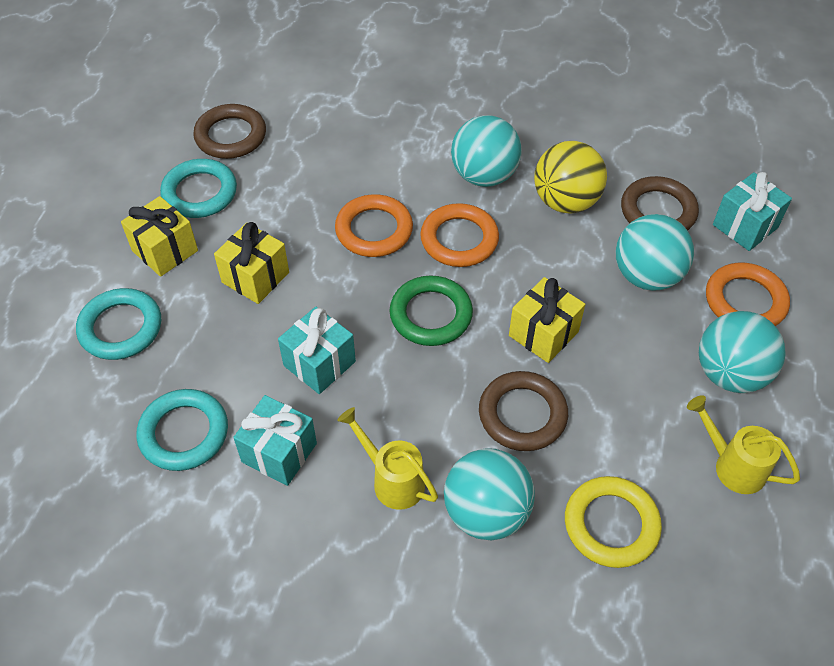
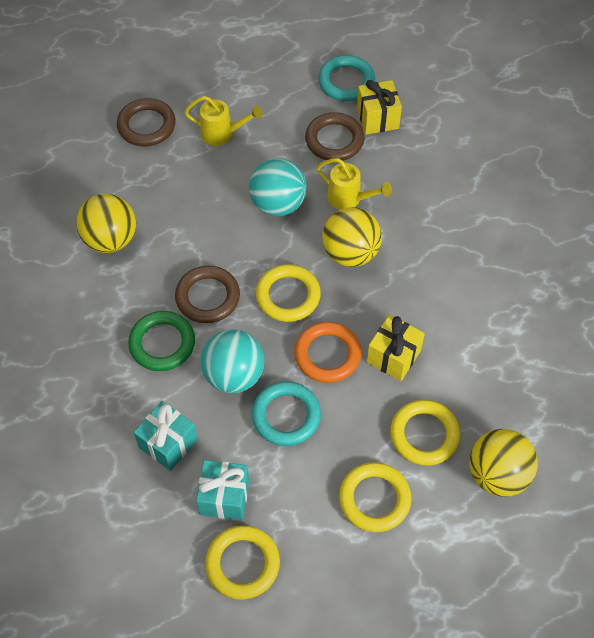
orange ring: 3 -> 1
turquoise ball: 4 -> 2
turquoise gift: 3 -> 2
turquoise ring: 3 -> 2
yellow ball: 1 -> 3
yellow gift: 3 -> 2
yellow ring: 1 -> 4

